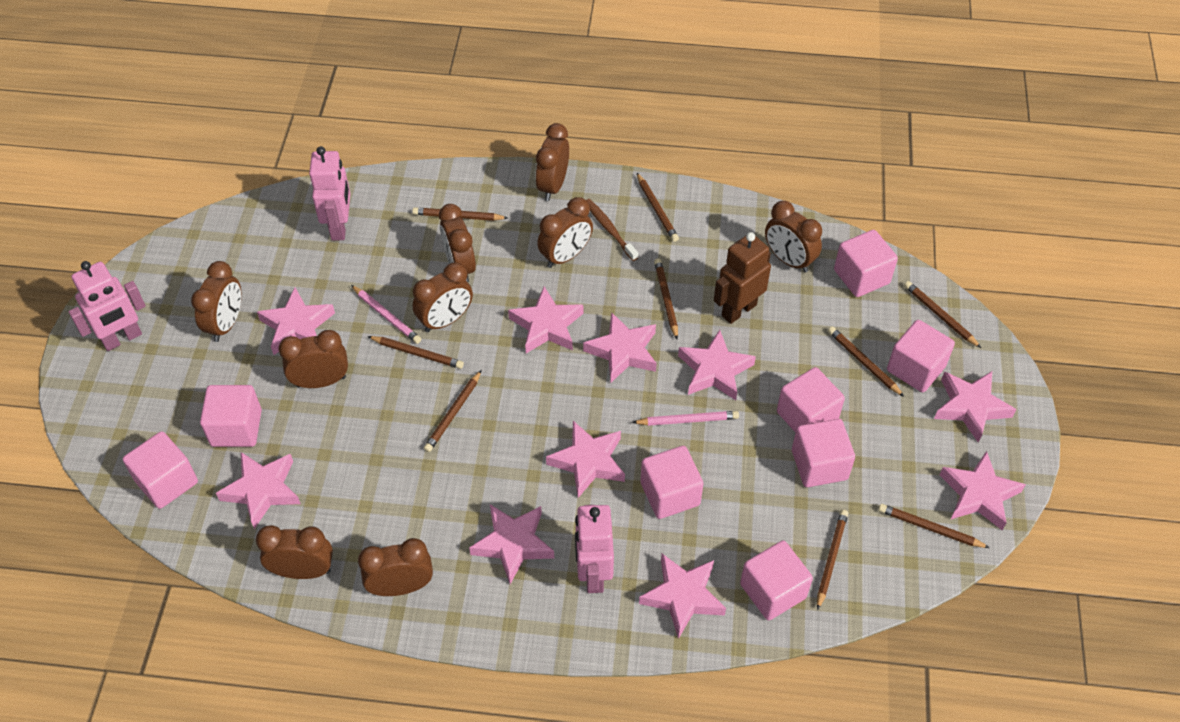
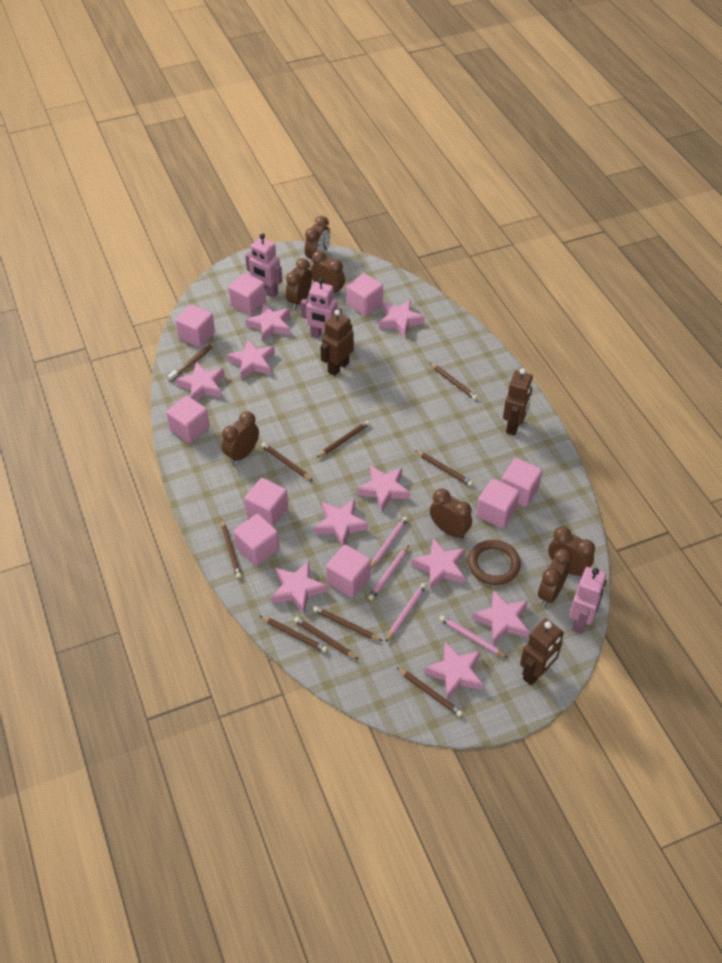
brown clock: 9 -> 7
brown ring: 0 -> 1
brown robot: 1 -> 3
pink cube: 8 -> 9
pink pencil: 2 -> 4

